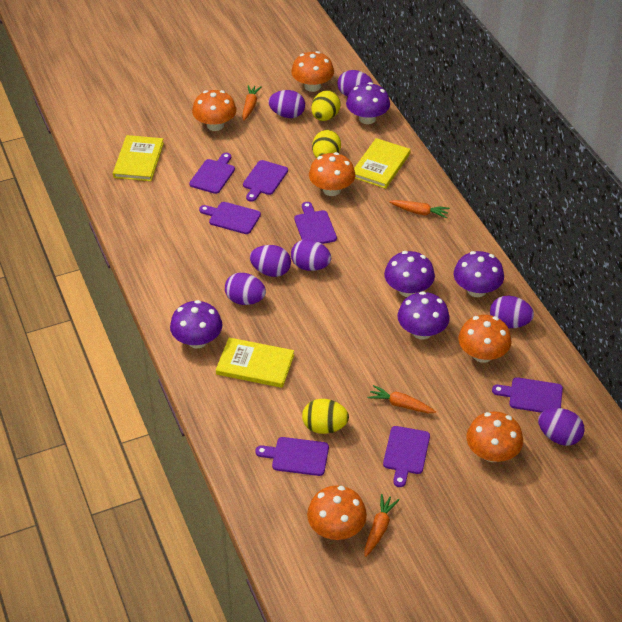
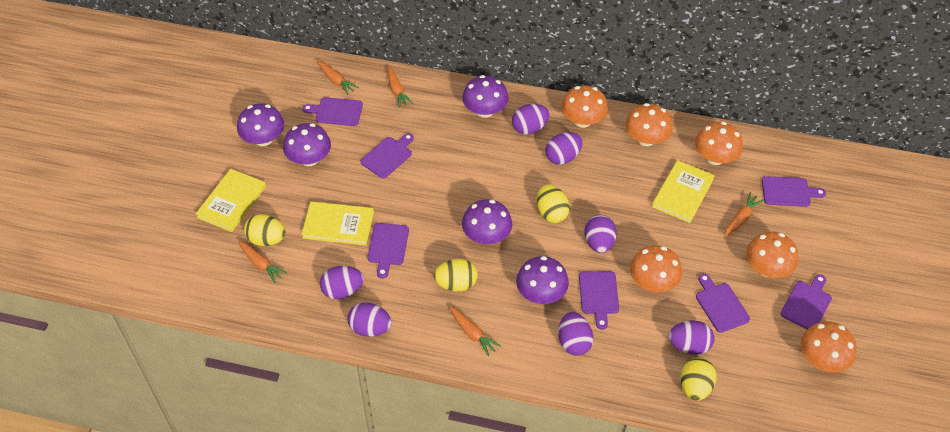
orange carrot: 4 -> 5
yellow egg: 3 -> 4

